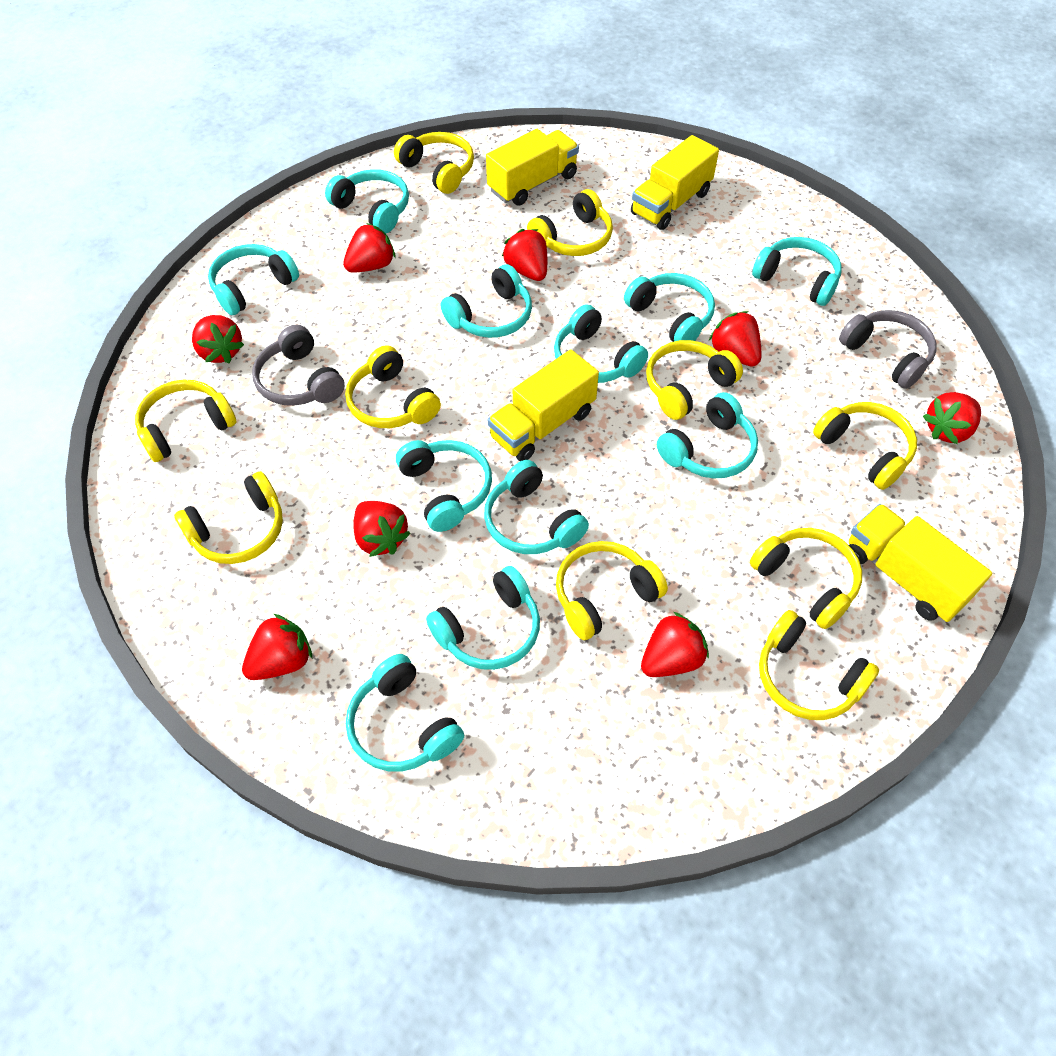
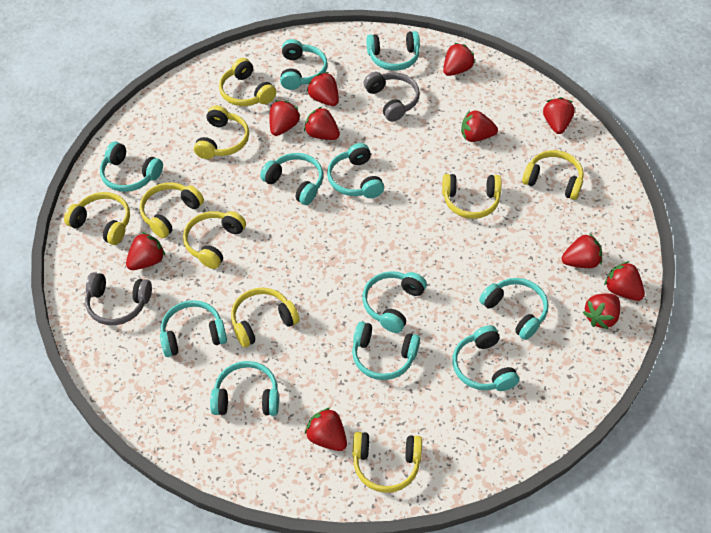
red strawberry: 8 -> 11
yellow headphones: 10 -> 9
yellow truck: 4 -> 0

